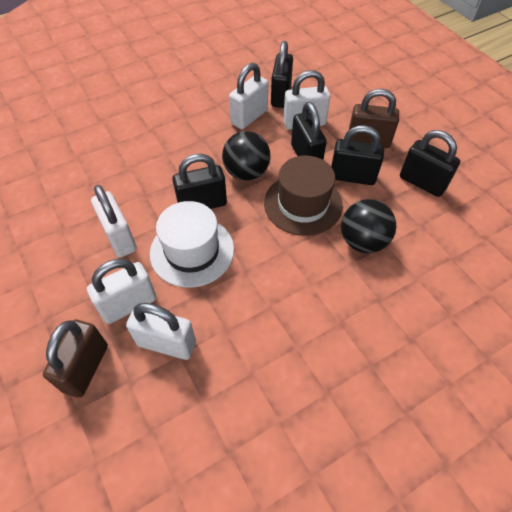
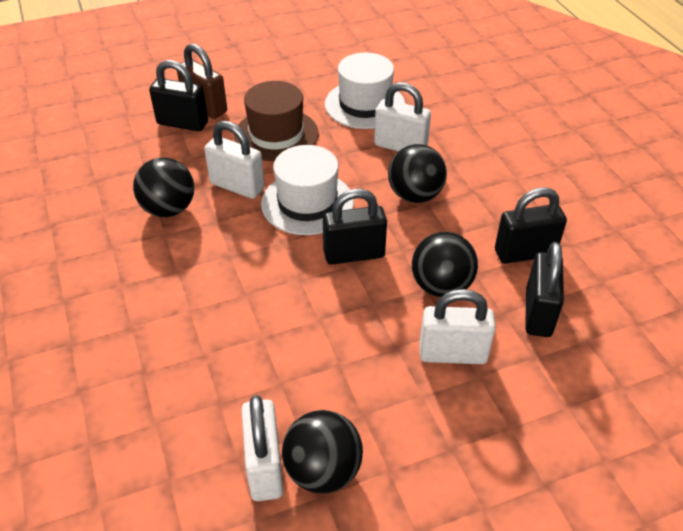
black ball: 2 -> 4
black padlock: 5 -> 4
brown padlock: 2 -> 1
white hat: 1 -> 2
white padlock: 5 -> 4

